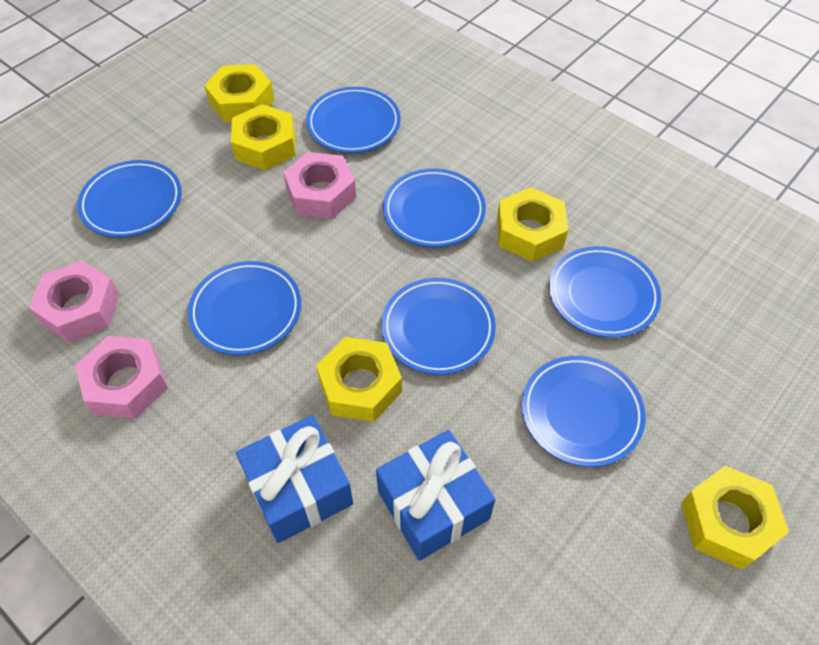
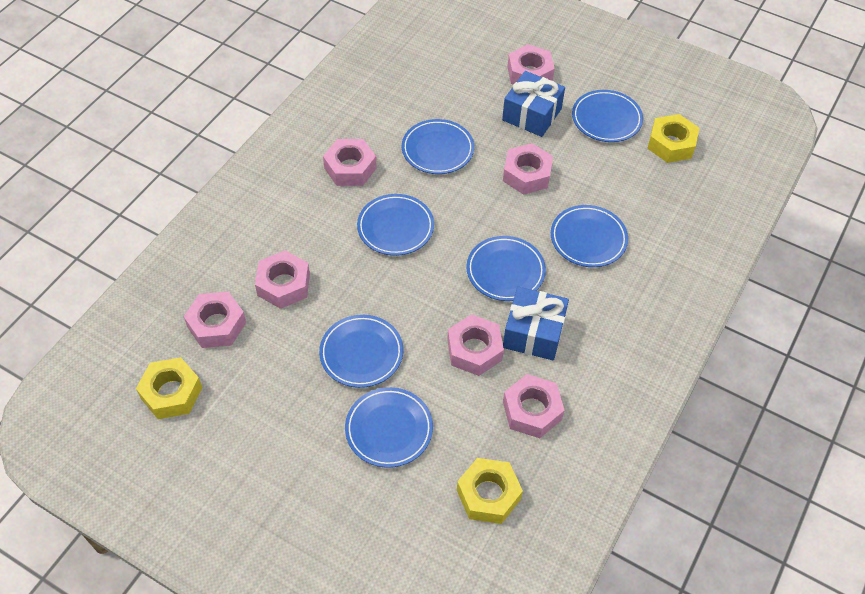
pink nut: 3 -> 7
yellow nut: 5 -> 3

